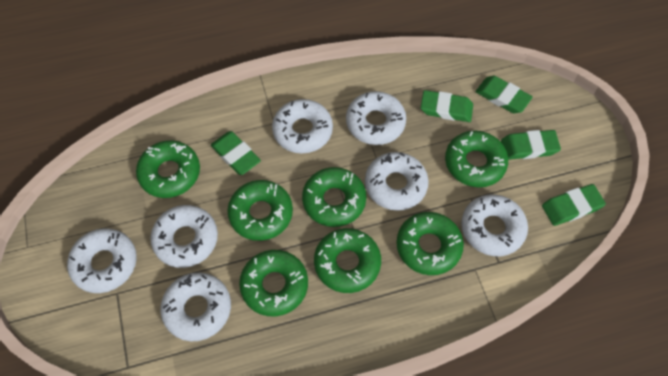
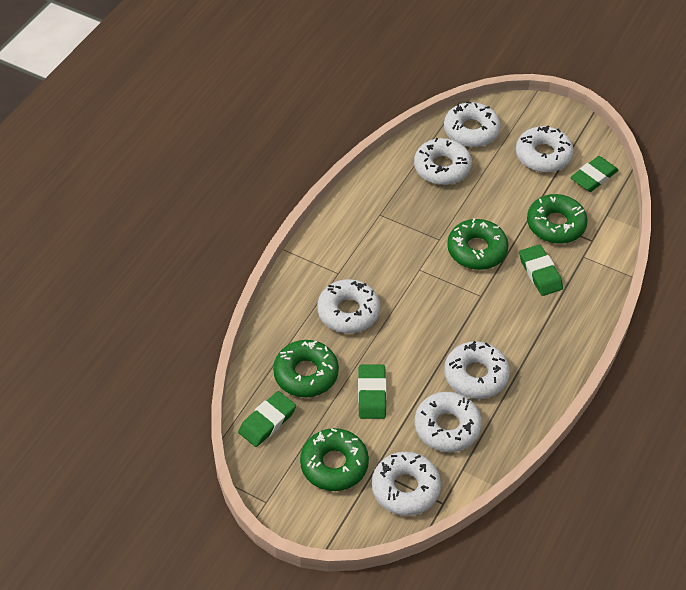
green donut: 7 -> 4
green eraser: 5 -> 4

